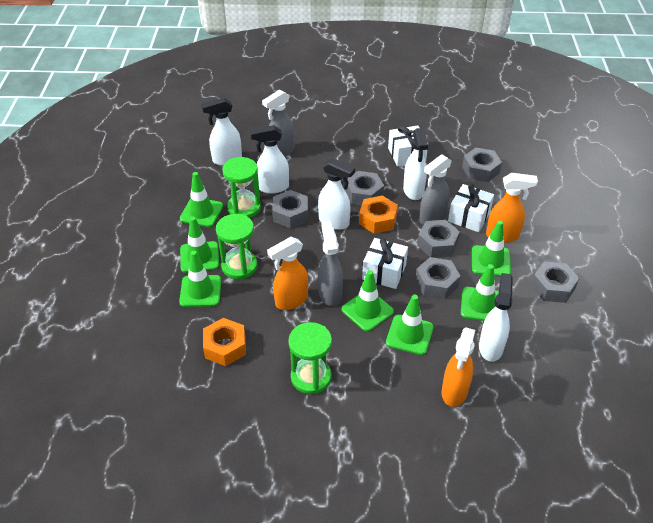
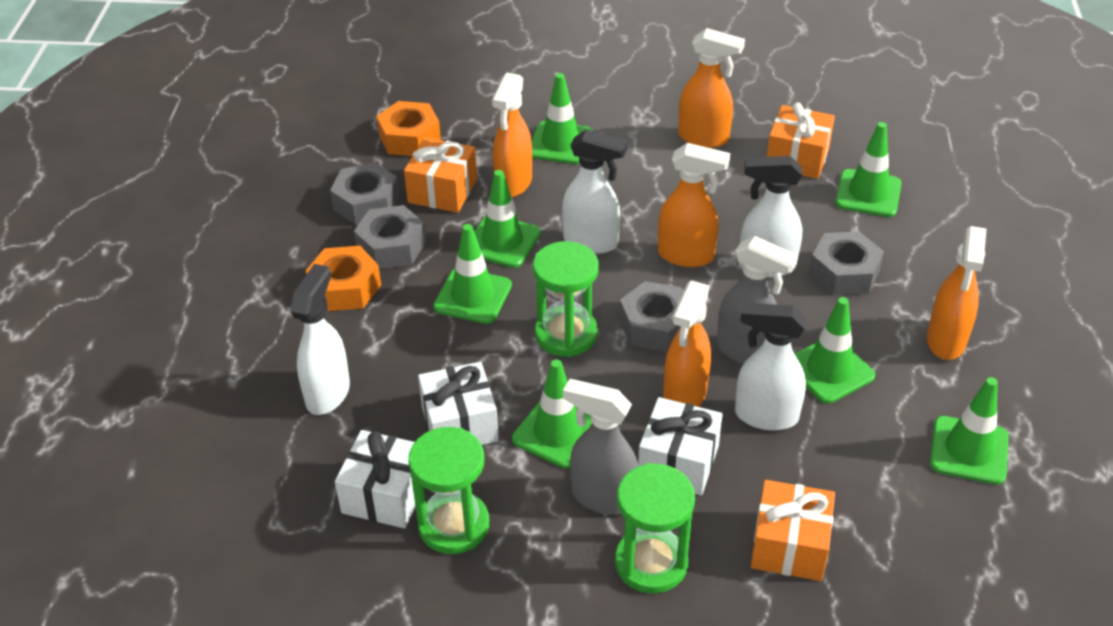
grey nut: 6 -> 4
grey spray bottle: 3 -> 2
orange gift: 0 -> 3
orange spray bottle: 3 -> 5
white spray bottle: 5 -> 4

